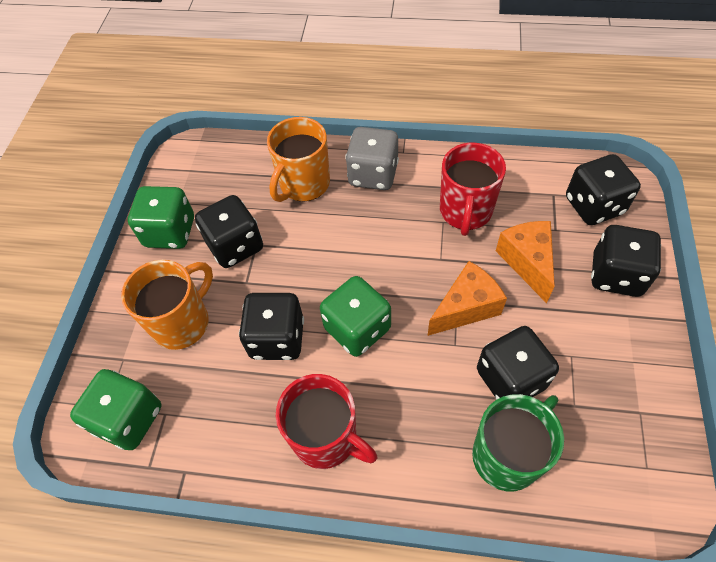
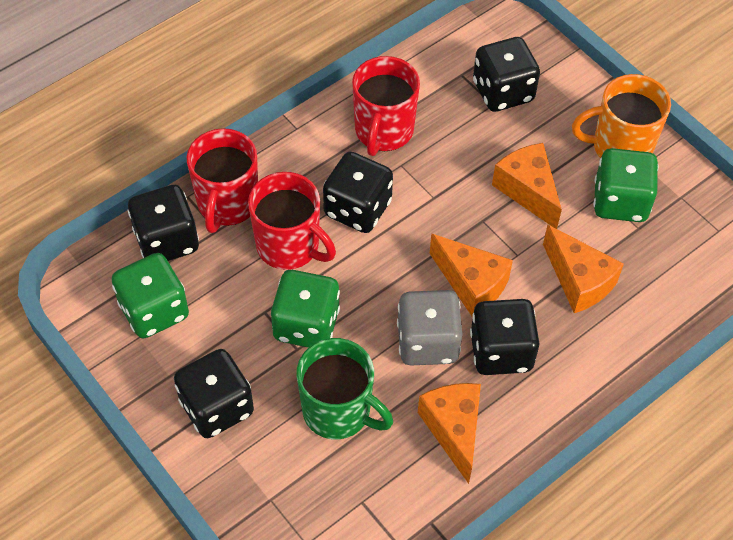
orange cheese: 2 -> 4
orange mug: 2 -> 1
red mug: 2 -> 3

